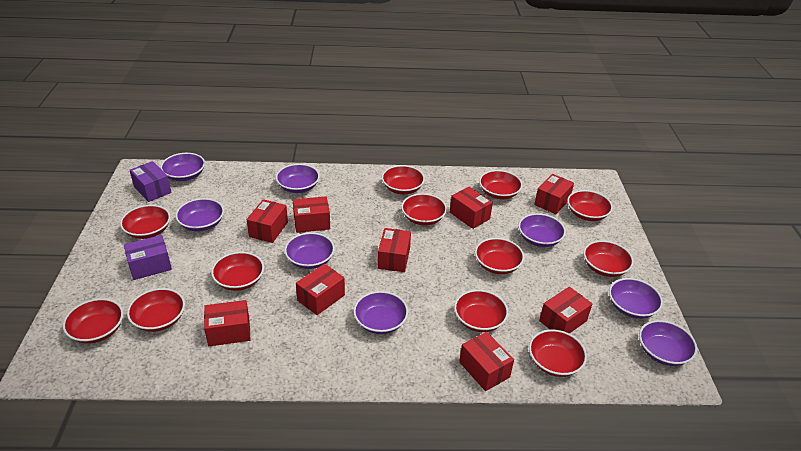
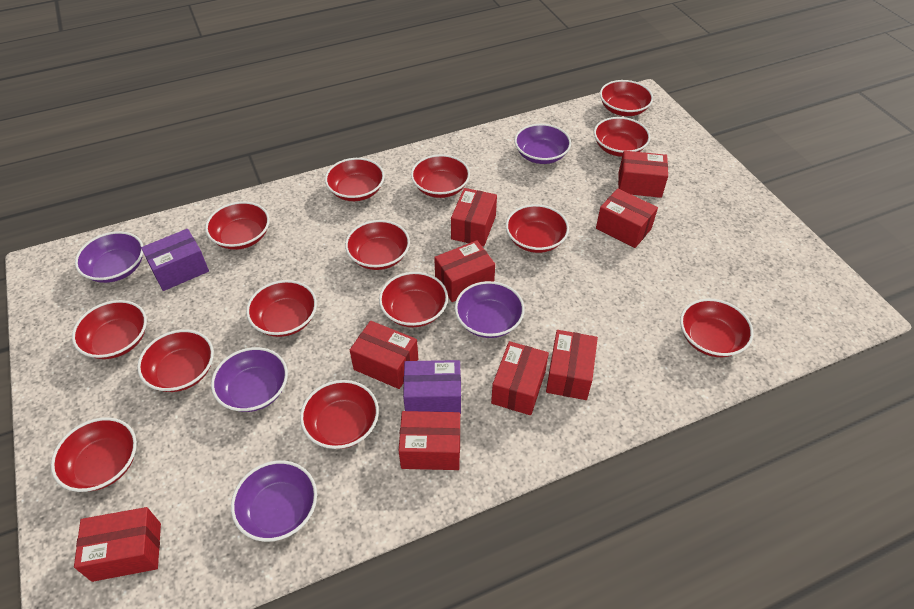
purple bowl: 8 -> 5
red bowl: 12 -> 14

